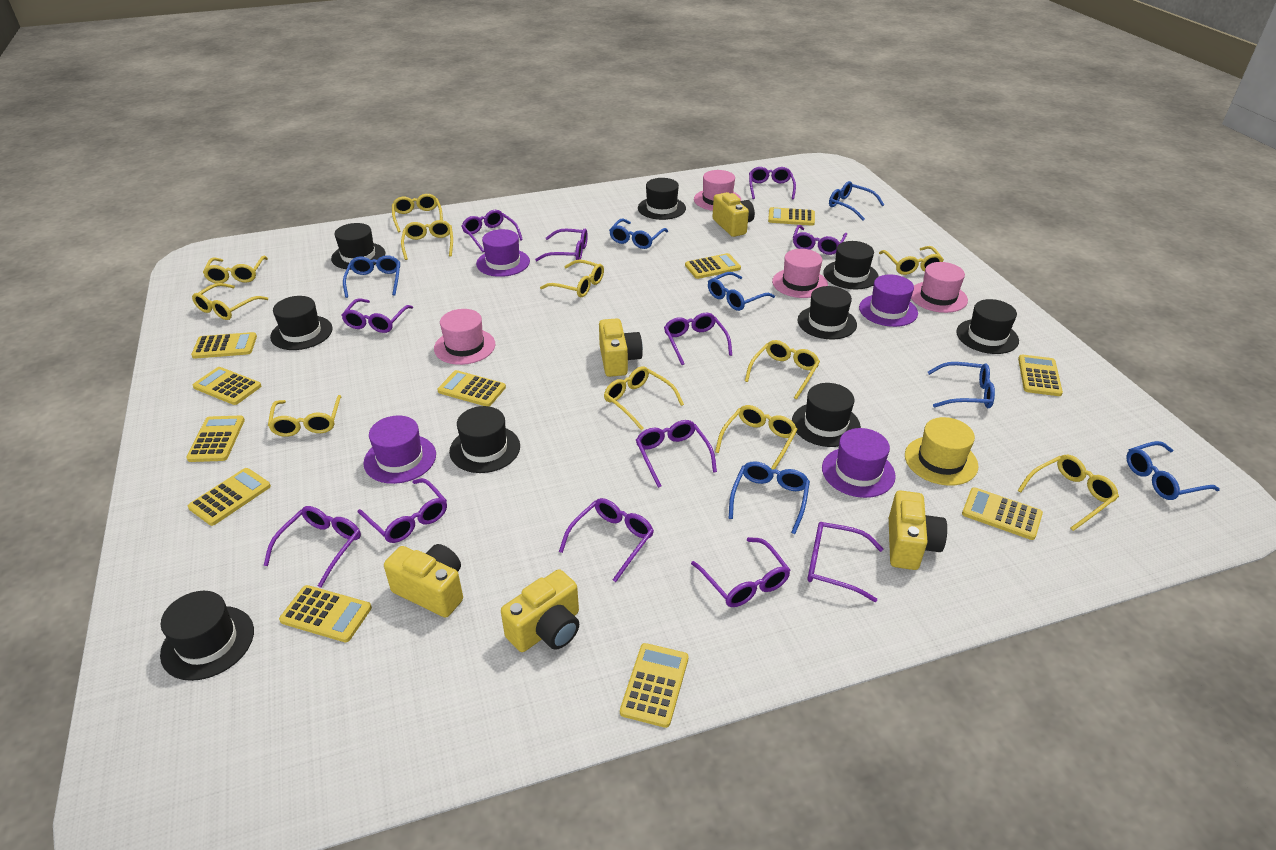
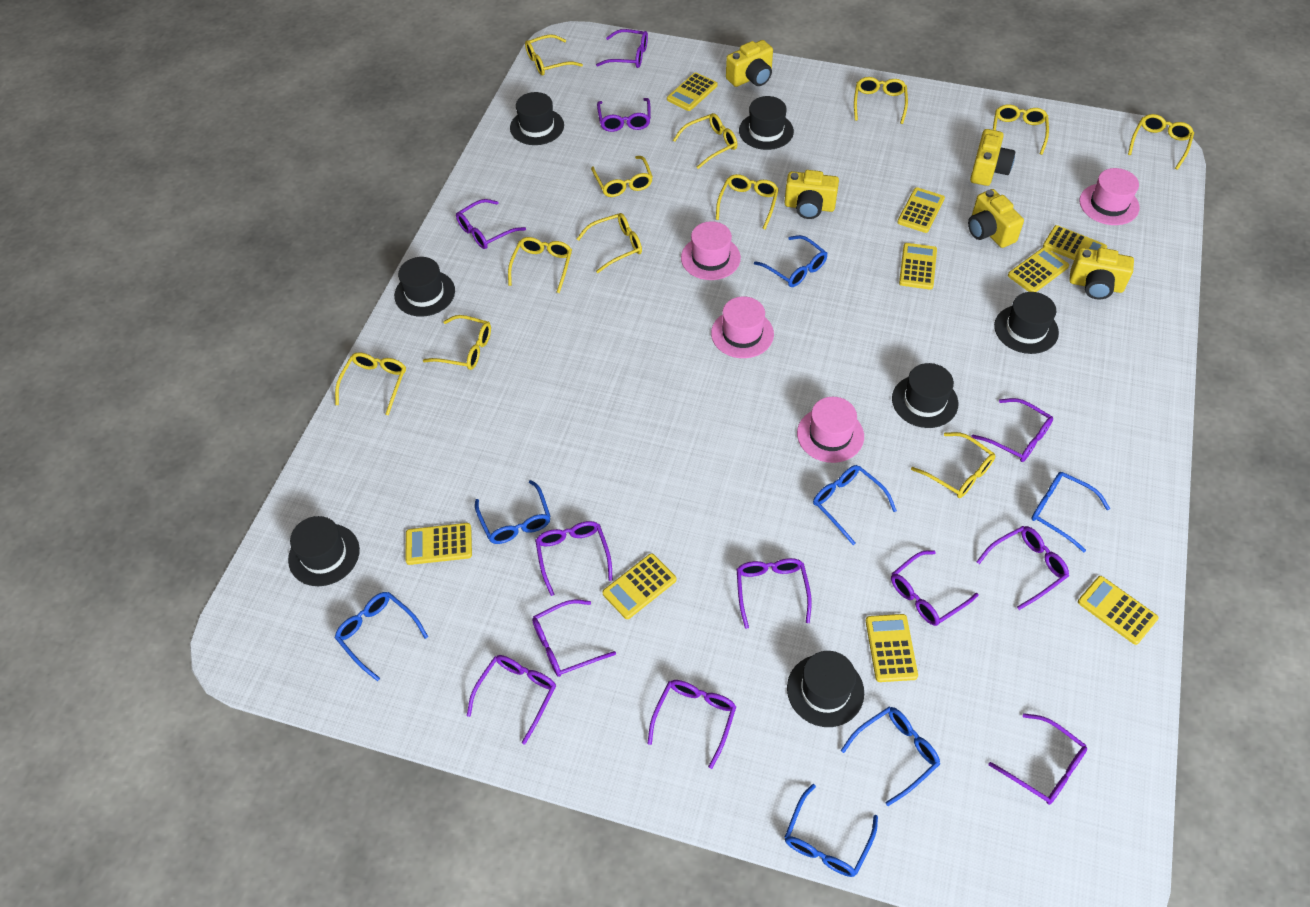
black hat: 9 -> 7
purple hat: 4 -> 0
yellow calculator: 11 -> 9
yellow glasses: 11 -> 12
yellow hat: 1 -> 0

